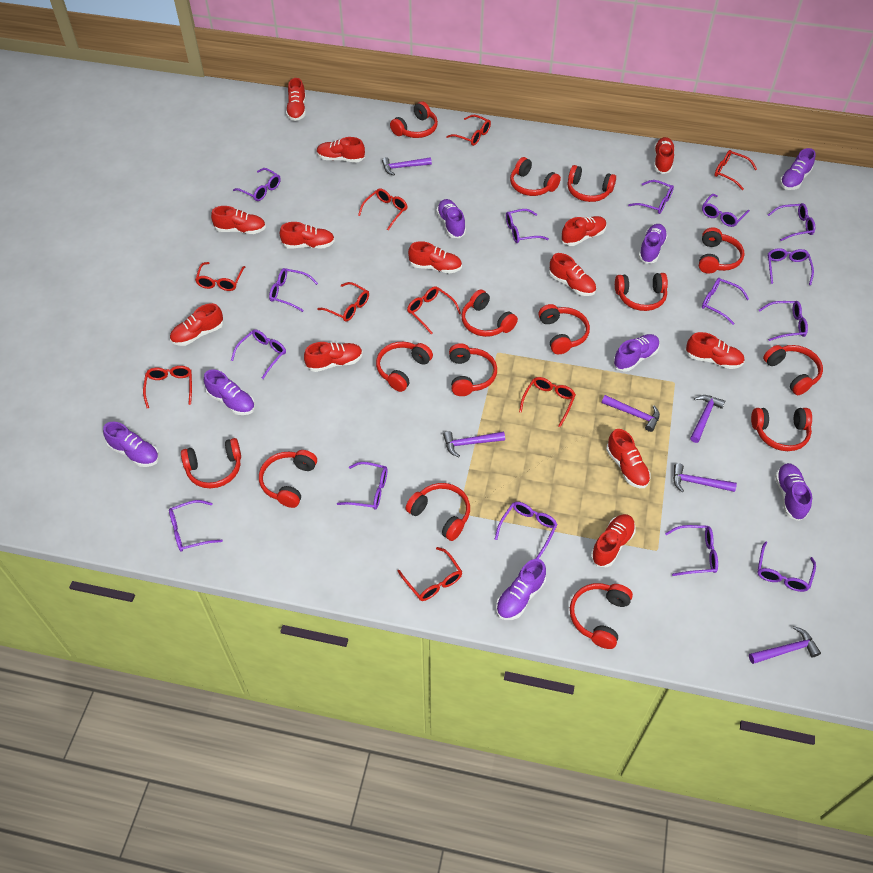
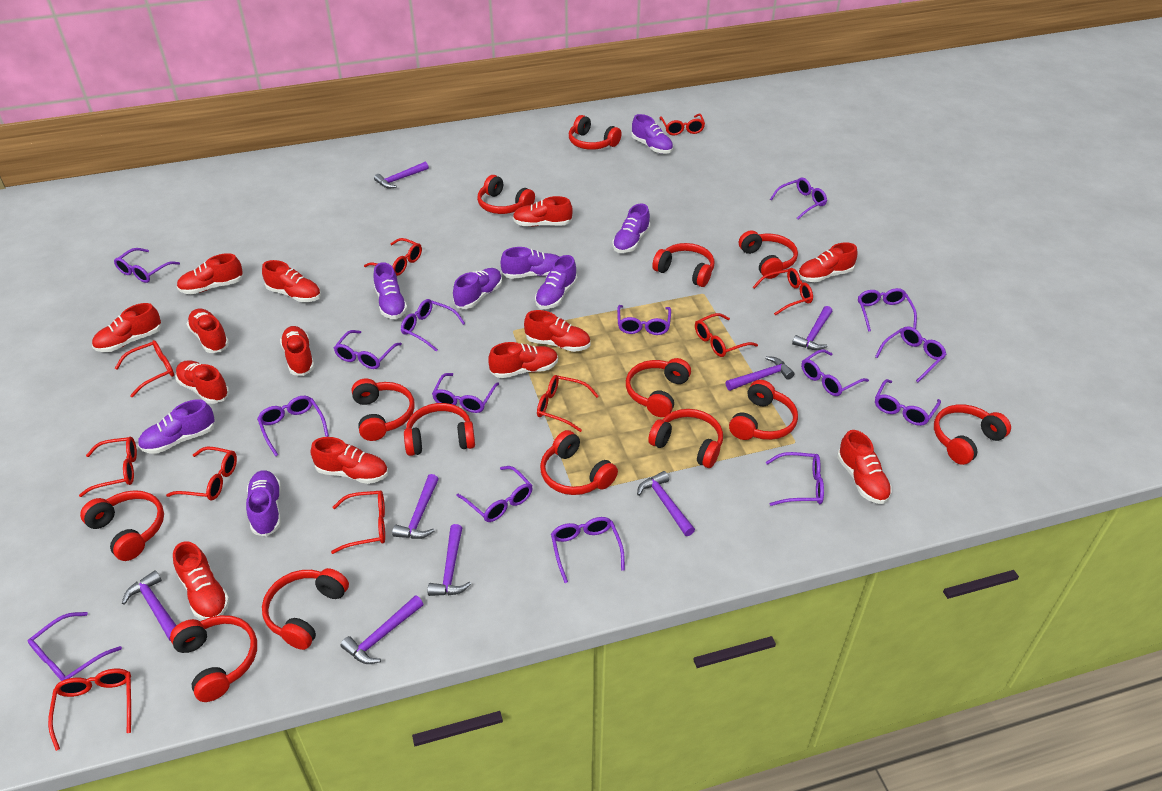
purple hammer: 6 -> 8
red glasses: 9 -> 10
red headphones: 15 -> 14

